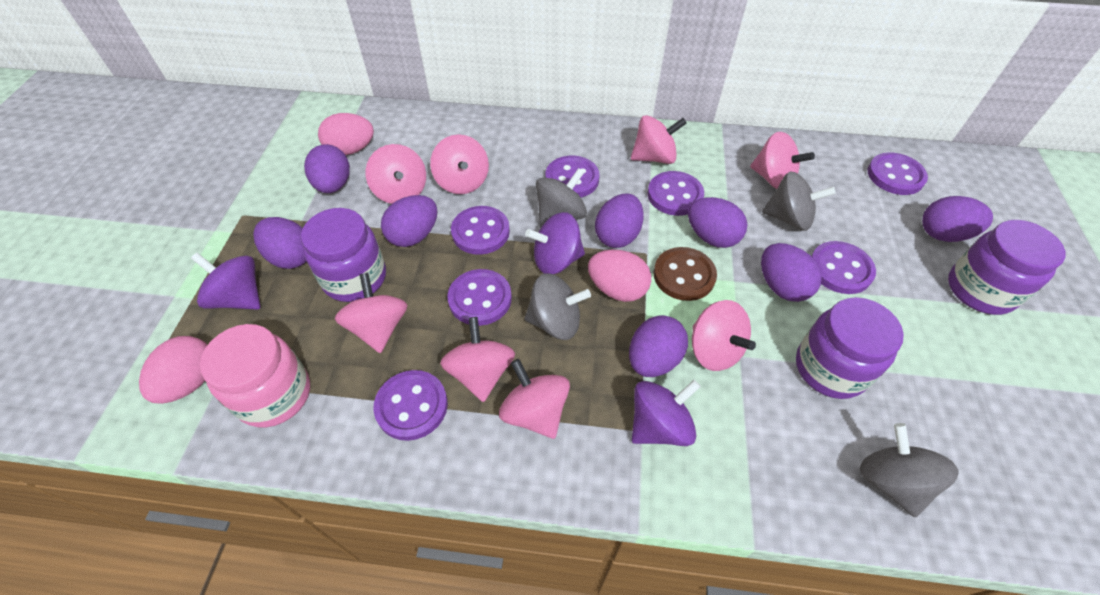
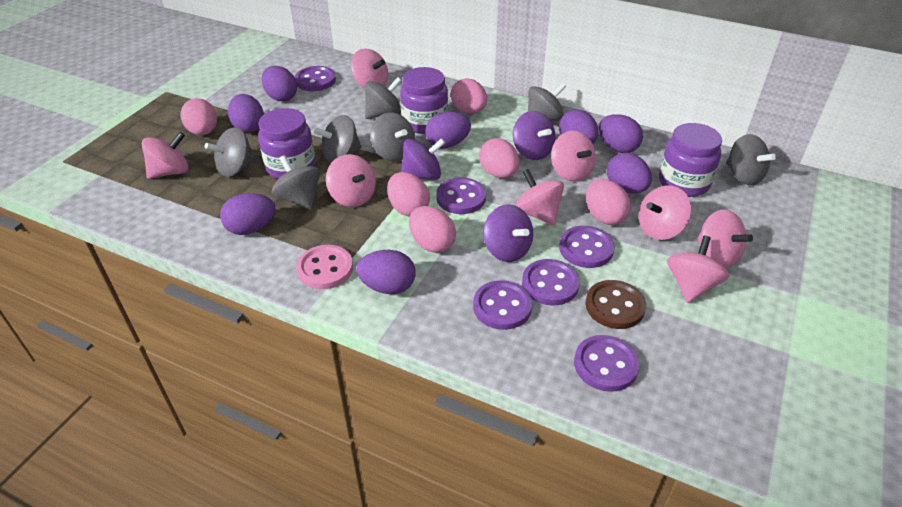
grey spinning top: 4 -> 7
pink button: 0 -> 1
pink egg: 3 -> 6
pink jar: 1 -> 0
purple button: 7 -> 6

